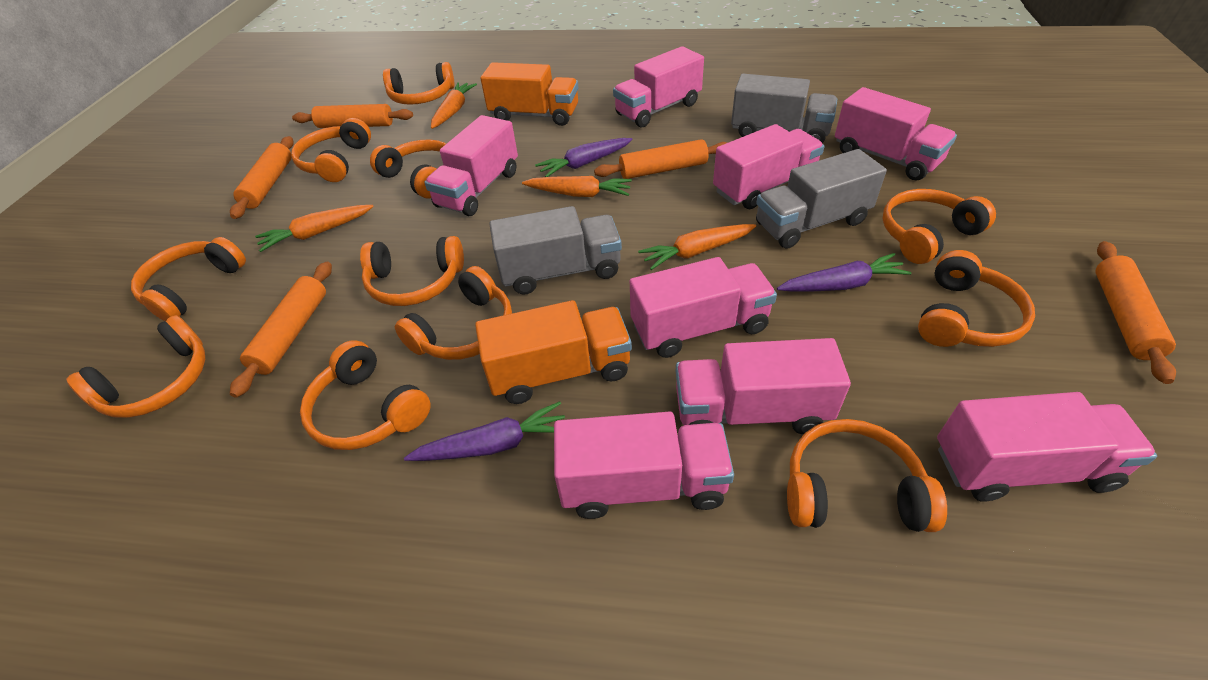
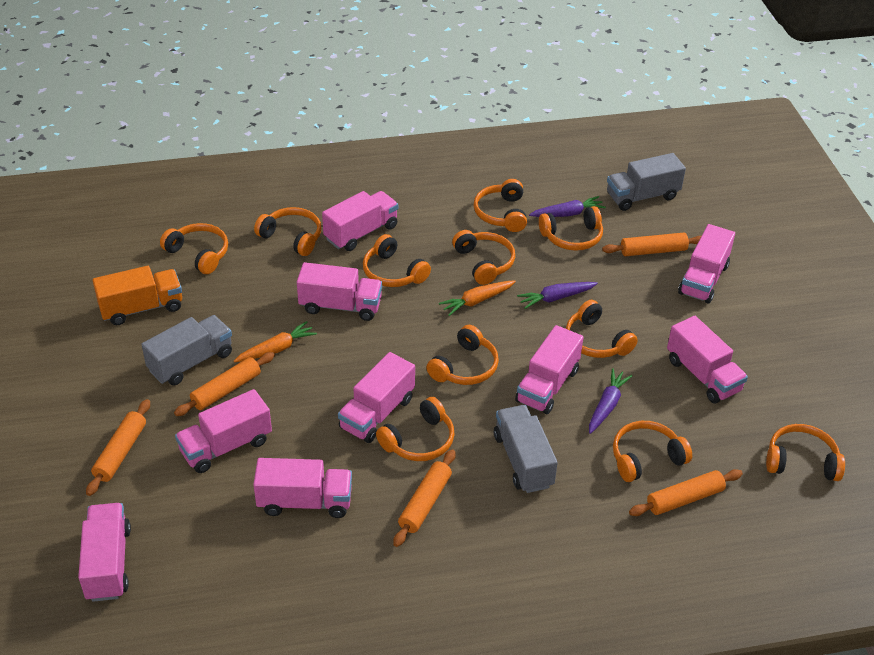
orange carrot: 4 -> 2
orange truck: 2 -> 1
pink truck: 8 -> 9

